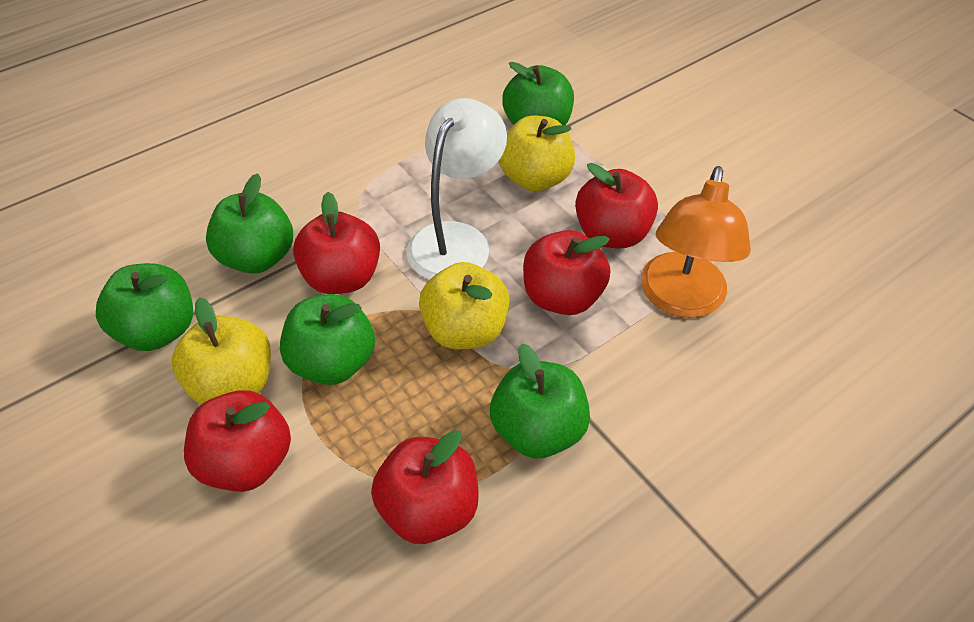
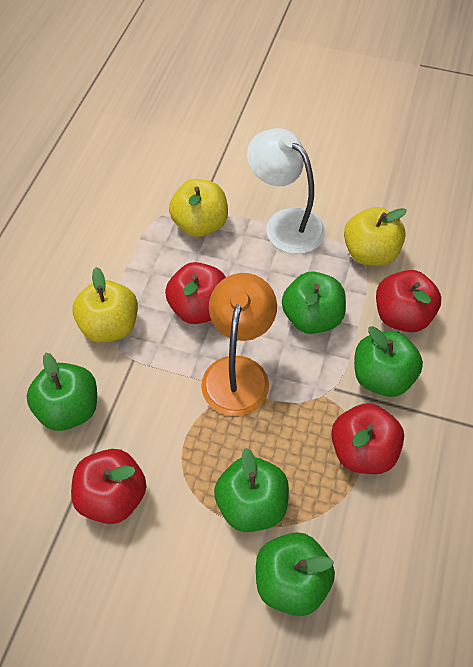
red apple: 5 -> 4

